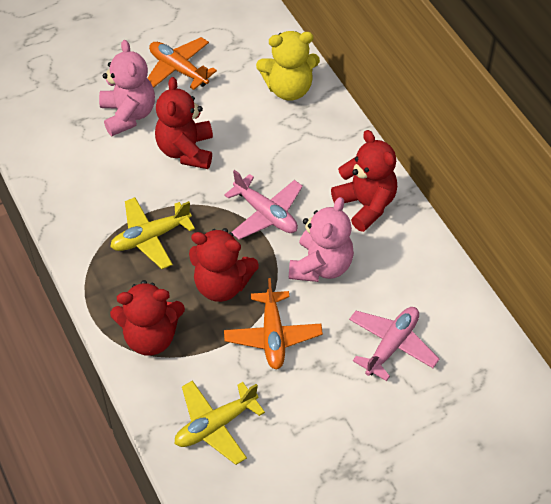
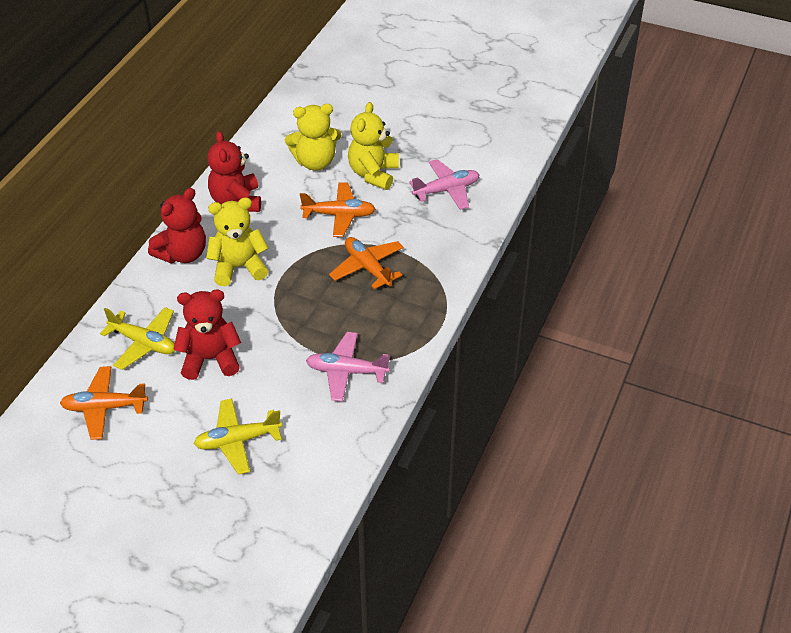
orange plane: 2 -> 3
pink teddy bear: 2 -> 0
red teddy bear: 4 -> 3
yellow teddy bear: 1 -> 3

